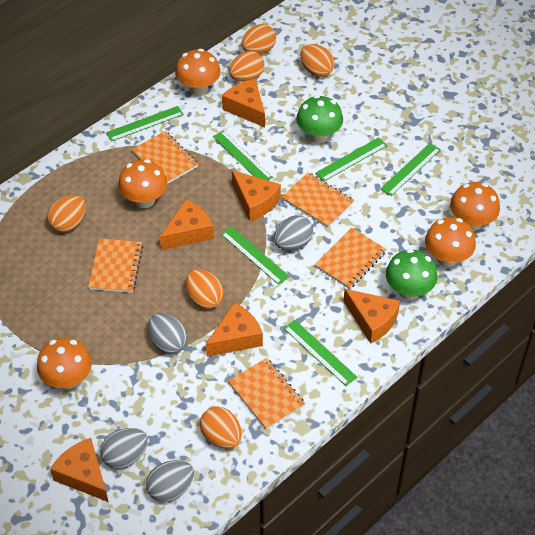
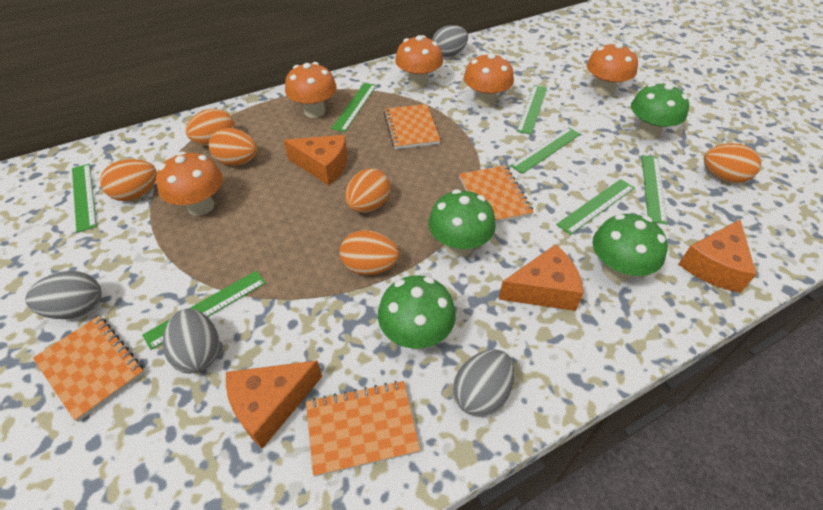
green mushroom: 2 -> 4
green ruler: 6 -> 7
orange cheese: 6 -> 4
orange notebook: 5 -> 4

